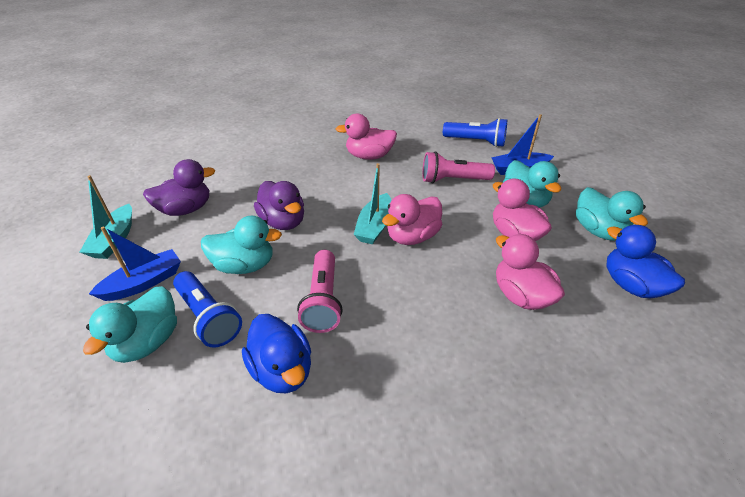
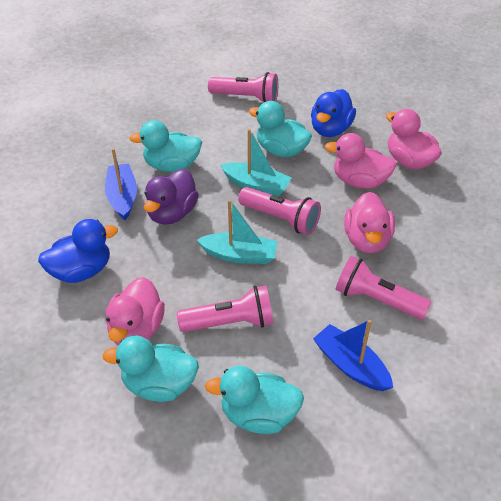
blue flashlight: 2 -> 0
pink flashlight: 2 -> 4
purple duck: 2 -> 1

